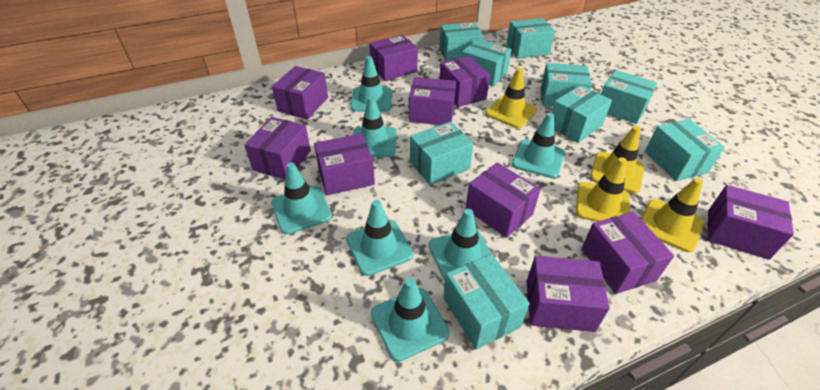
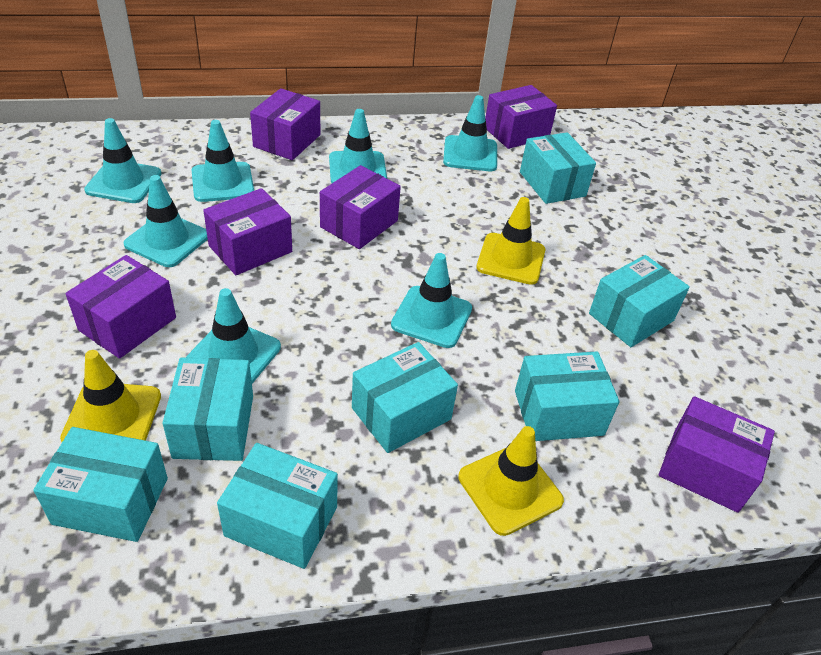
purple box: 10 -> 6
turquoise box: 9 -> 7
yellow traffic cone: 4 -> 3

